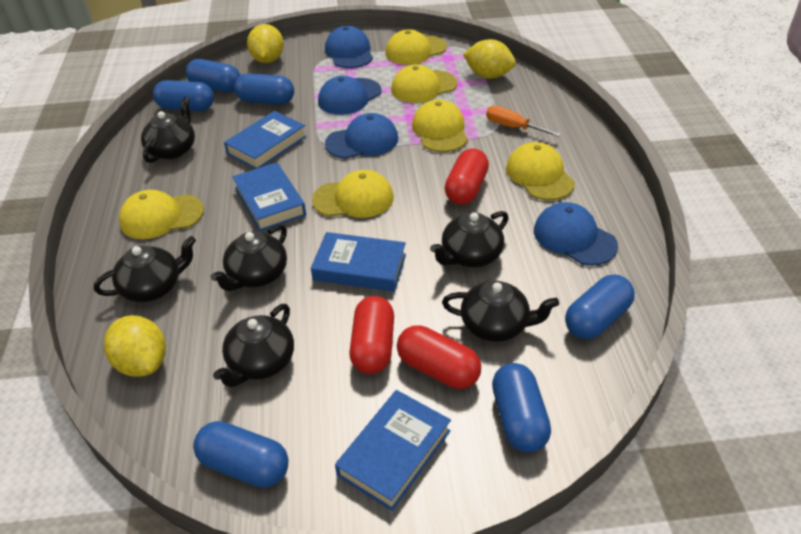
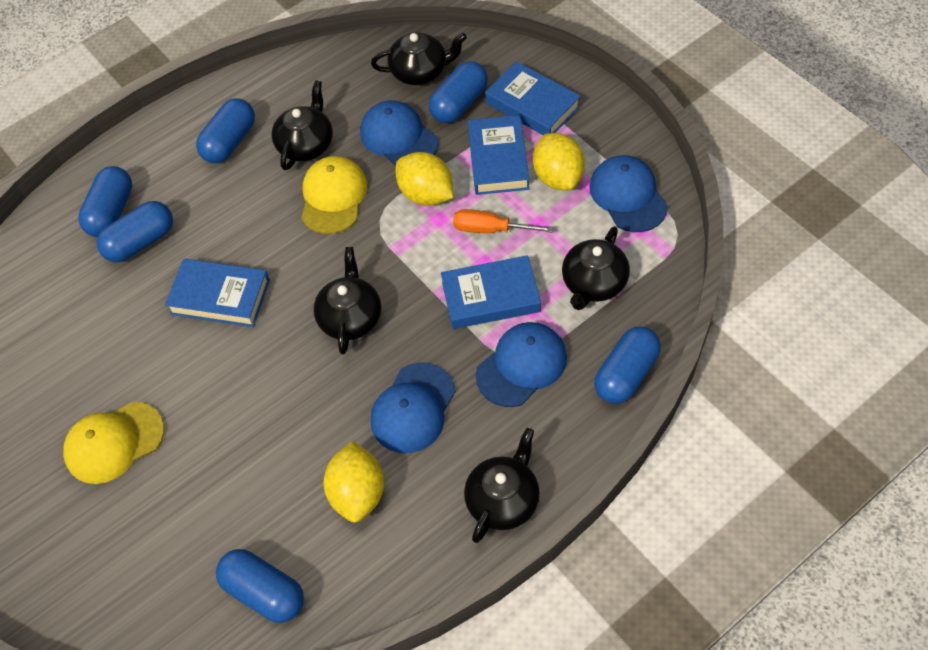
black teapot: 6 -> 5
red capsule: 3 -> 0
yellow cap: 6 -> 2

